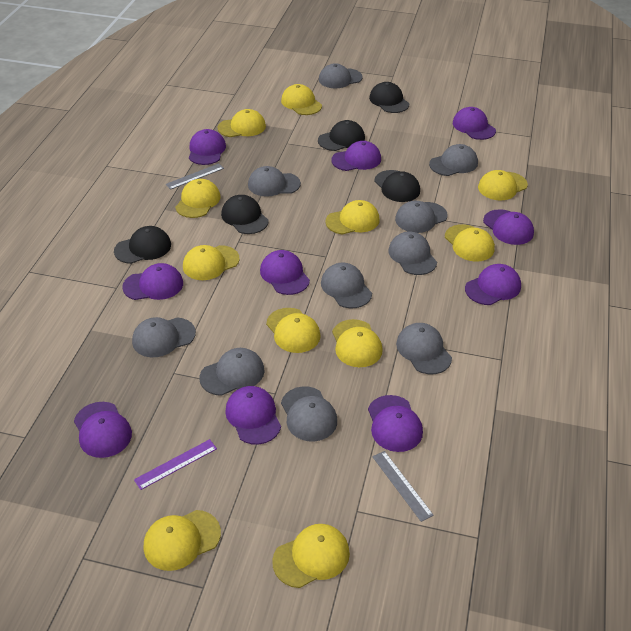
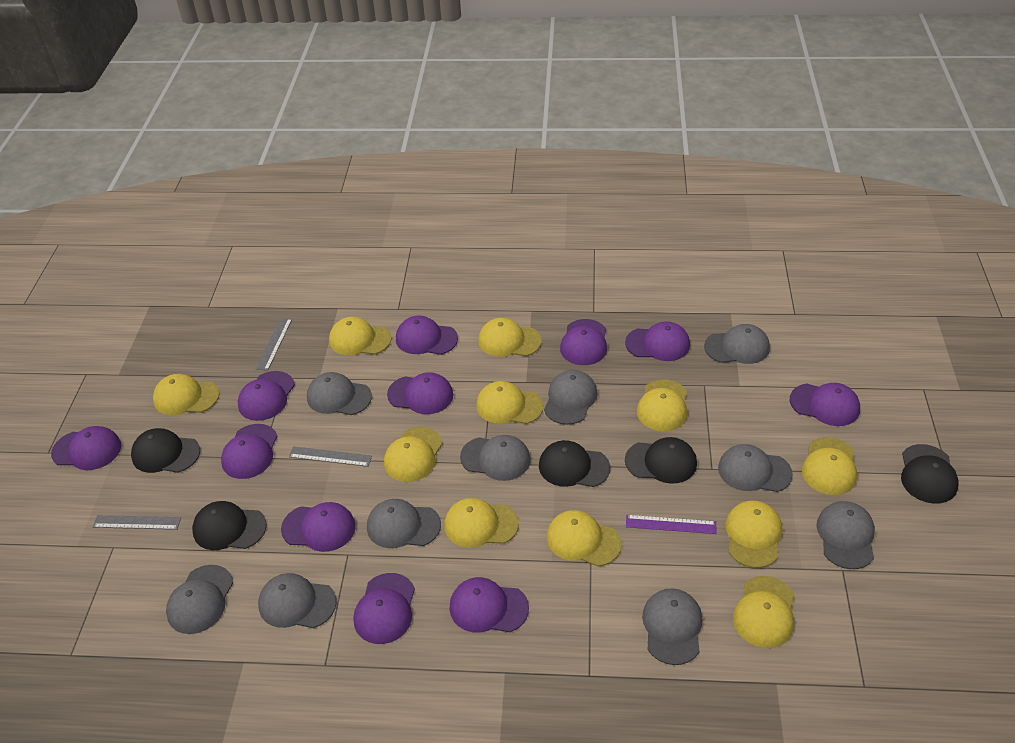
grey ruler: 2 -> 3
purple cap: 10 -> 11

